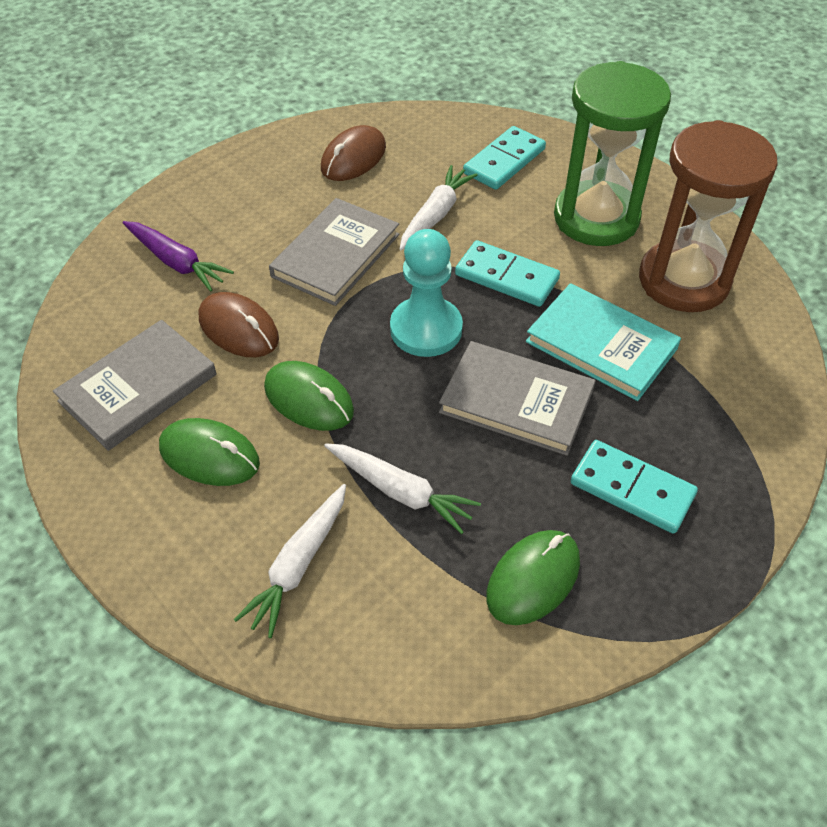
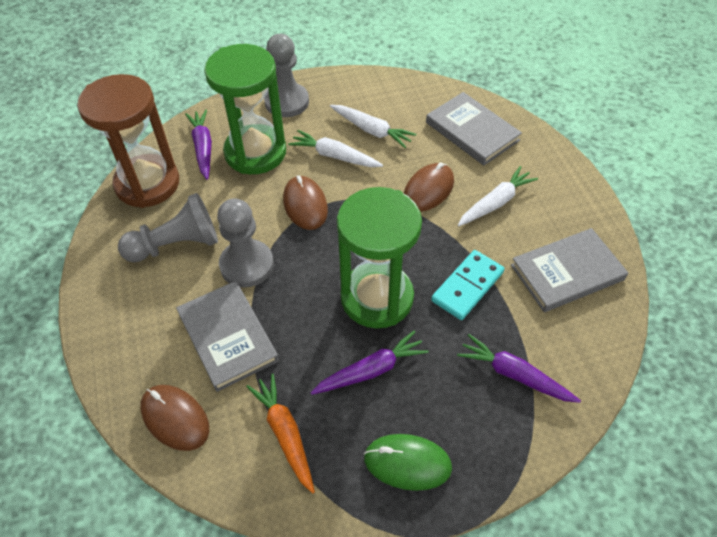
brown mouse: 2 -> 3
green hourglass: 1 -> 2
green mouse: 3 -> 1
grey pawn: 0 -> 3
orange carrot: 0 -> 1
purple carrot: 1 -> 3
turquoise book: 1 -> 0
turquoise domino: 3 -> 1
turquoise pawn: 1 -> 0

